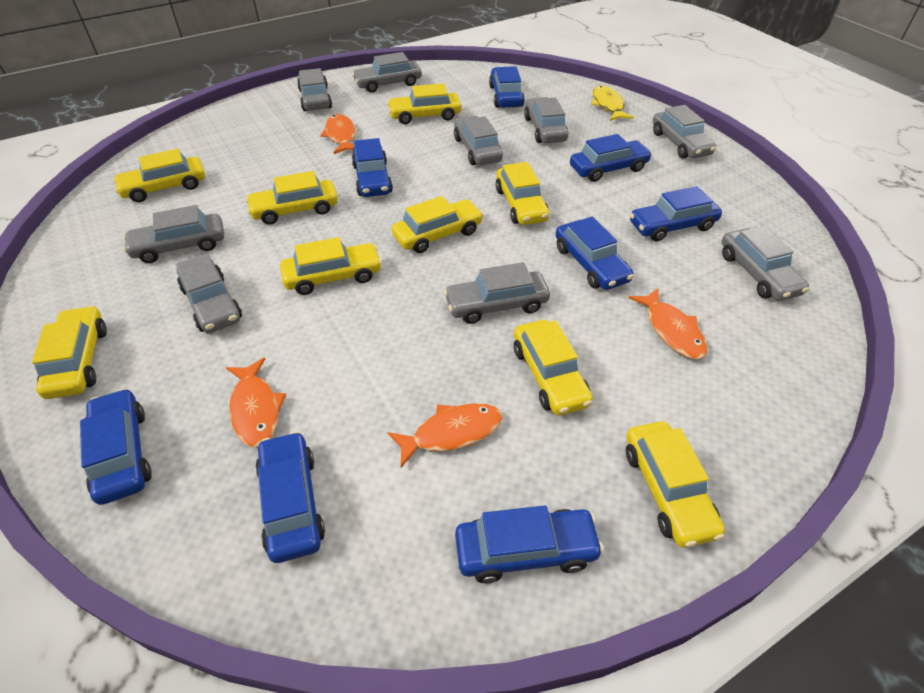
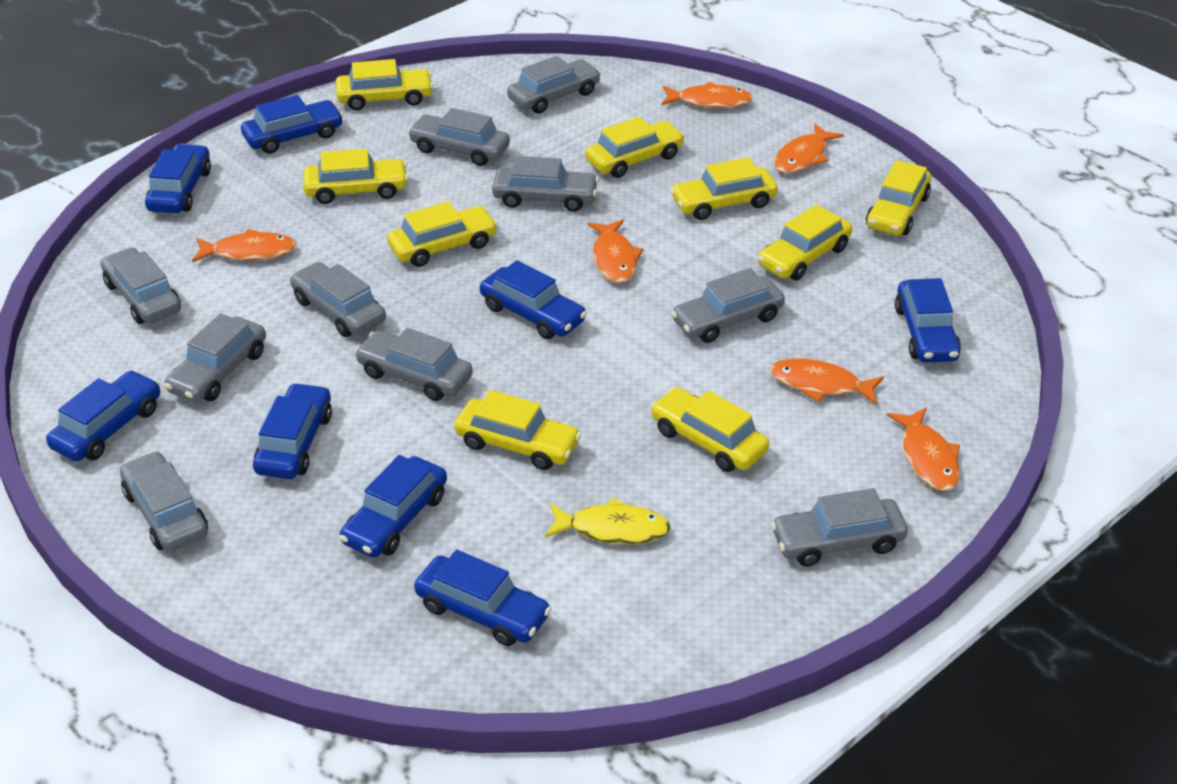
grey car: 9 -> 10
orange fish: 4 -> 6

